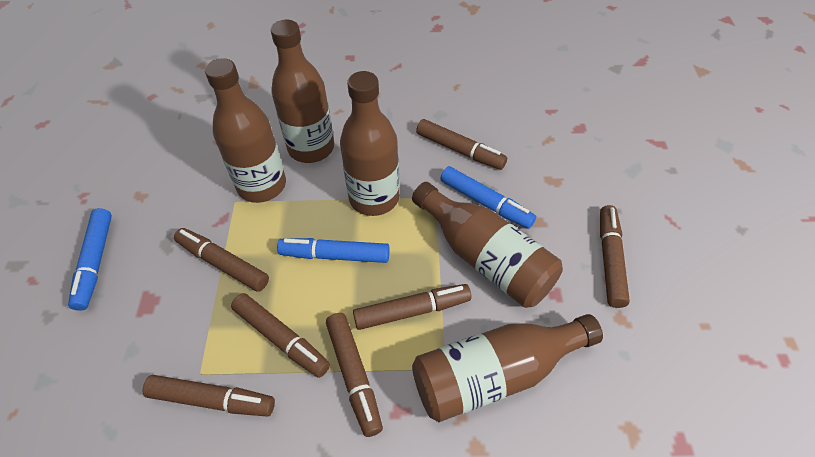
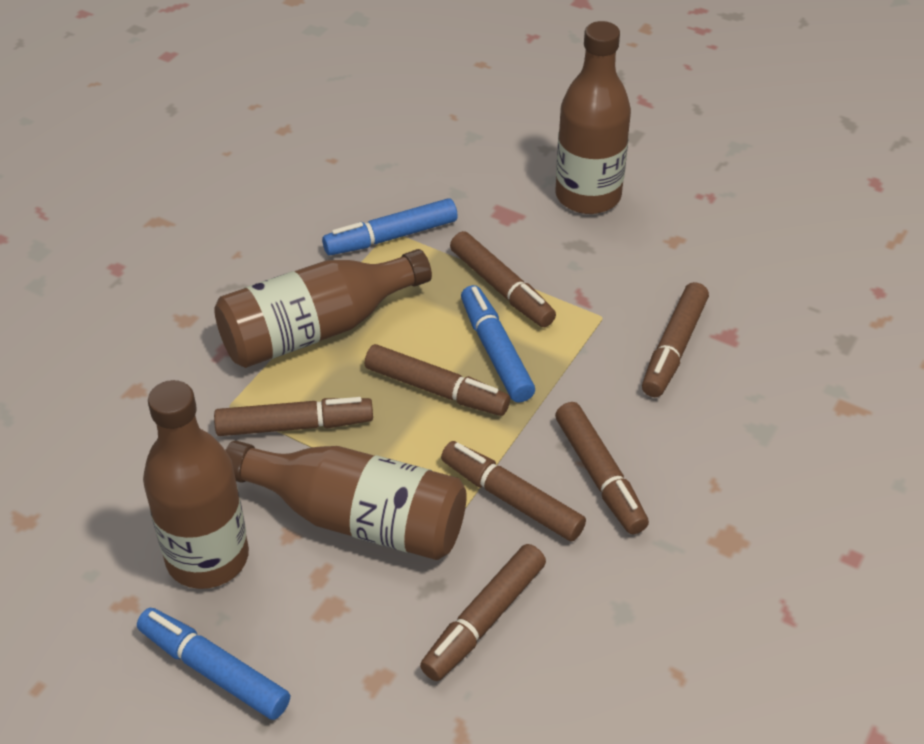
brown bottle: 5 -> 4

